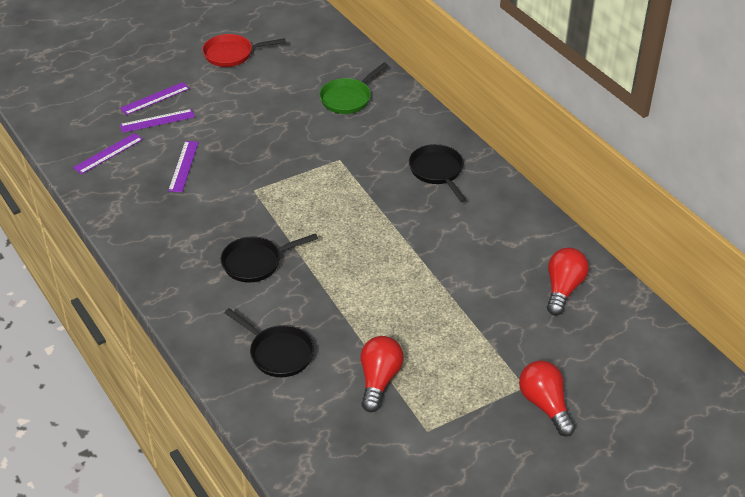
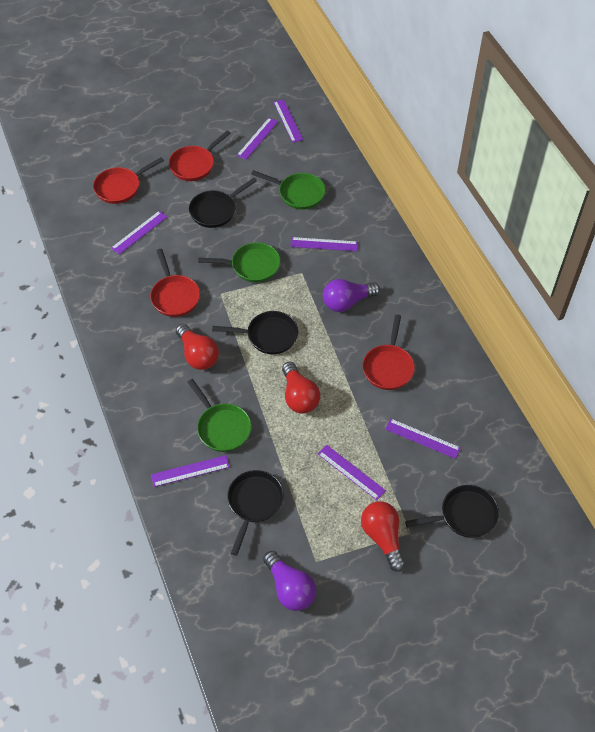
black pan: 3 -> 4
green pan: 1 -> 3
purple light bulb: 0 -> 2
purple ruler: 4 -> 7
red pan: 1 -> 4

